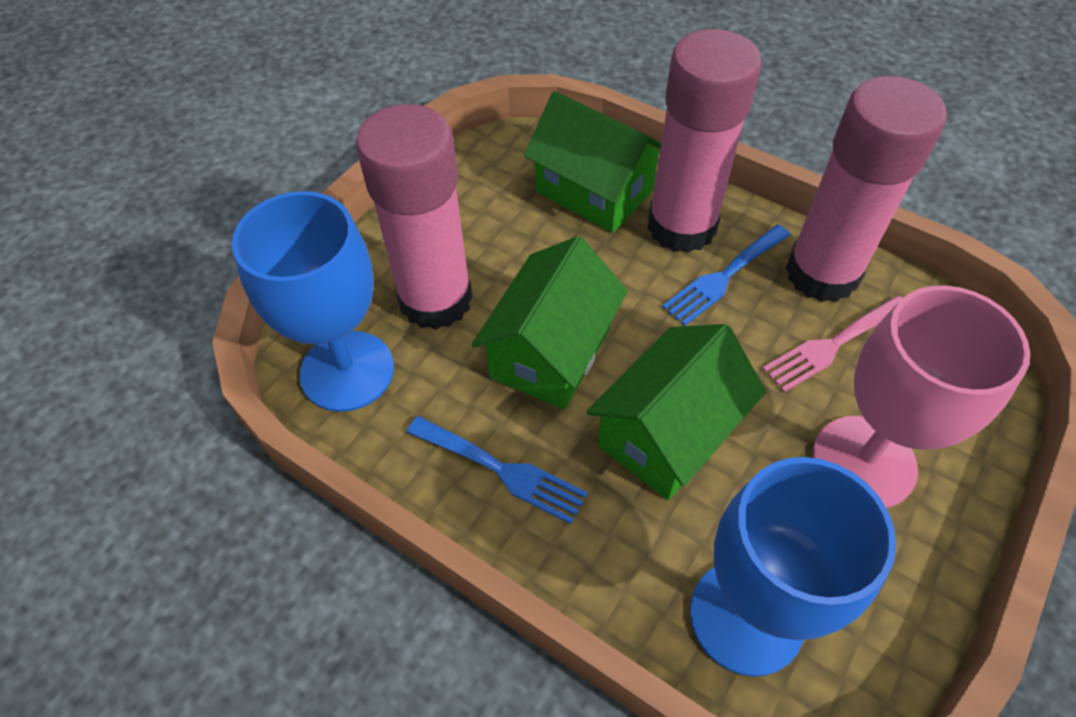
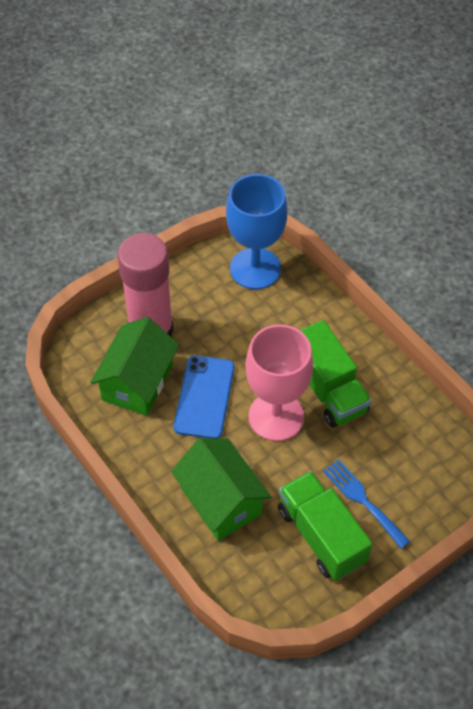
blue fork: 2 -> 1
blue goblet: 2 -> 1
blue phone: 0 -> 1
green house: 3 -> 2
green truck: 0 -> 2
pink fork: 1 -> 0
pink glue stick: 3 -> 1

